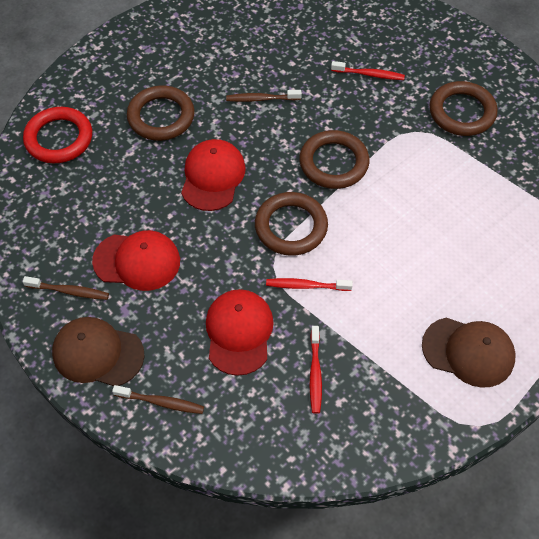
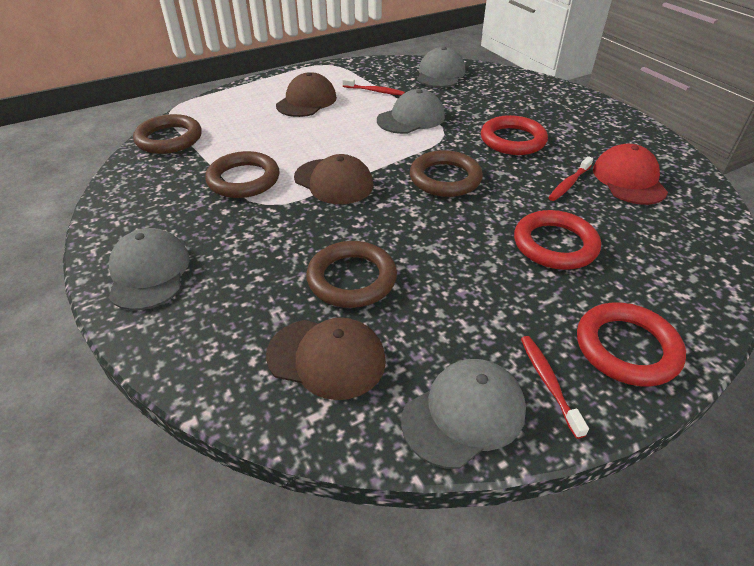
brown cap: 2 -> 3
brown toothbrush: 3 -> 0
grey cap: 0 -> 4
red cap: 3 -> 1
red ring: 1 -> 3

